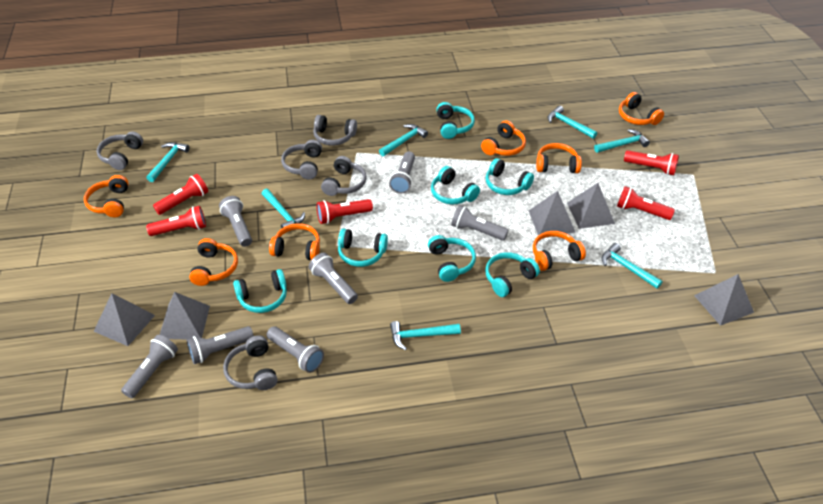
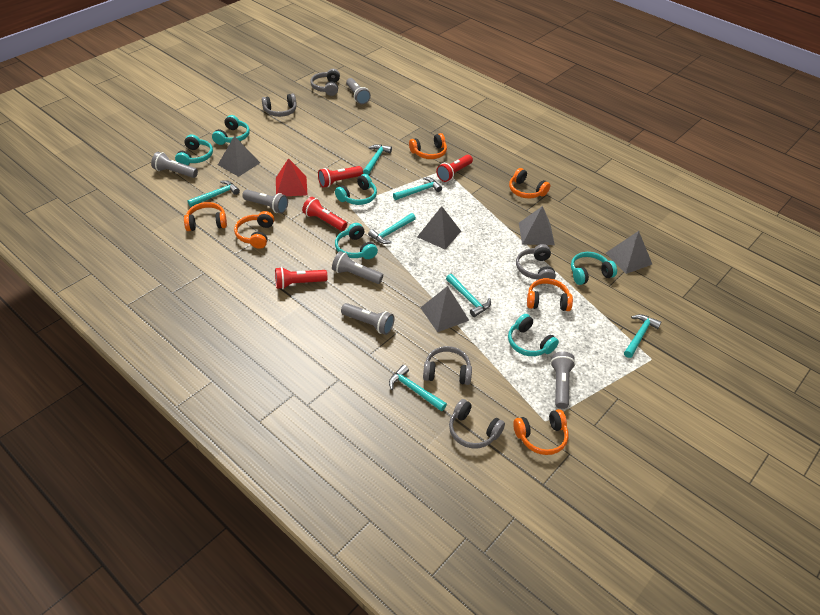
grey flashlight: 7 -> 6
orange headphones: 7 -> 6
red flashlight: 5 -> 4
red pyramid: 0 -> 1
turquoise headphones: 7 -> 6

